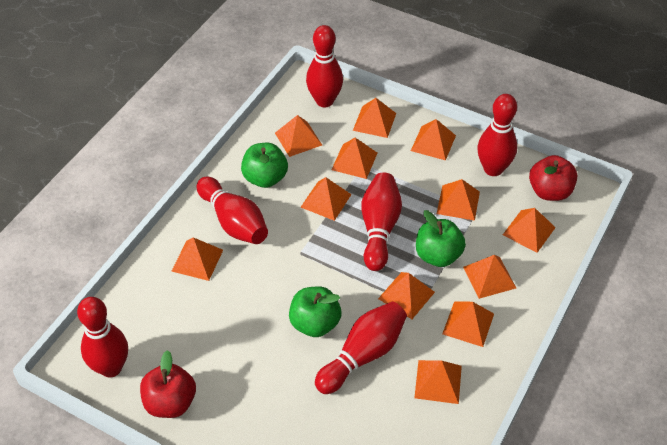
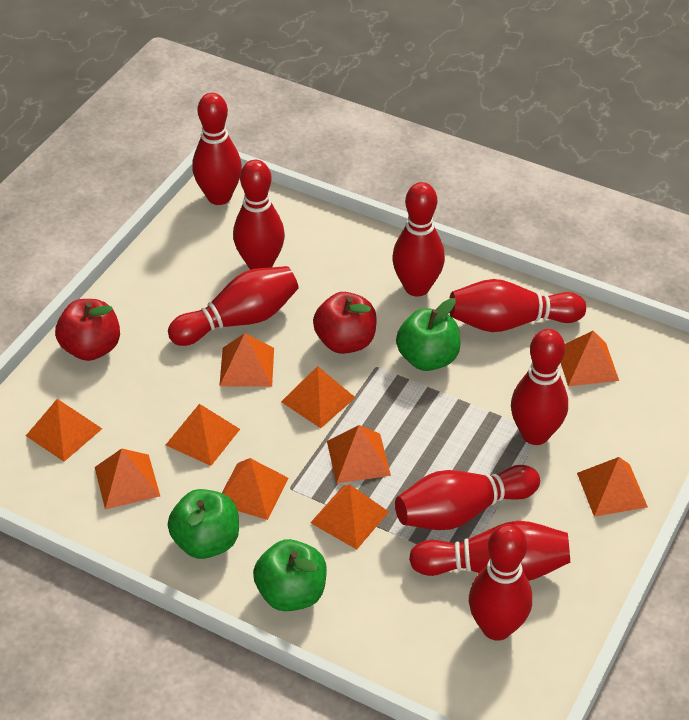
orange pyramid: 12 -> 10
red bowling pin: 6 -> 9

